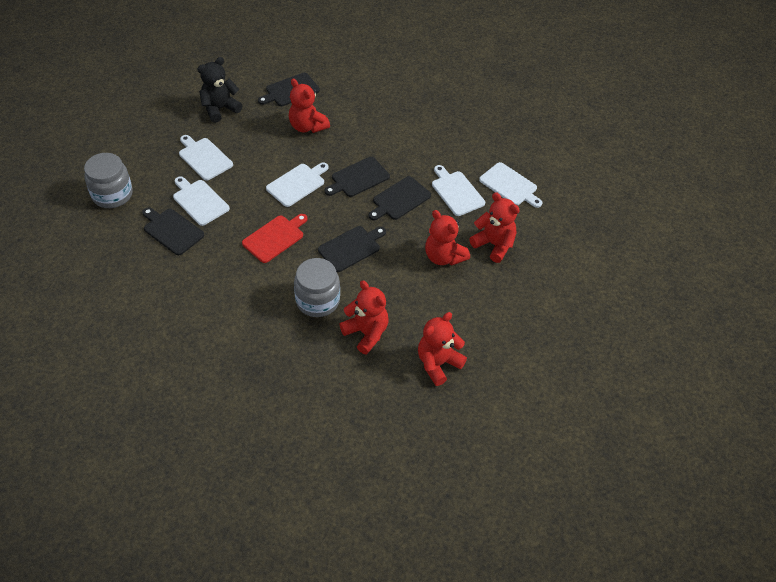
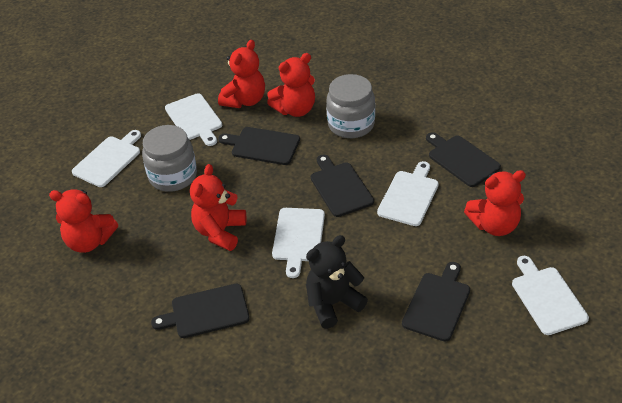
red cutting board: 1 -> 0

